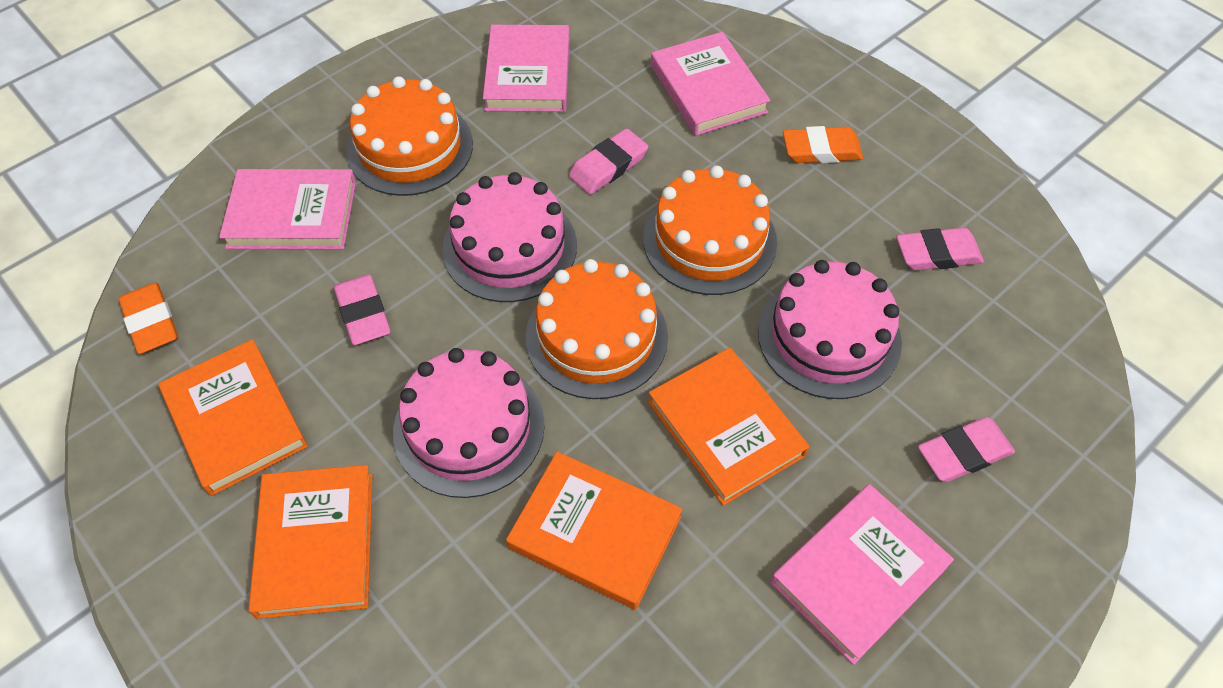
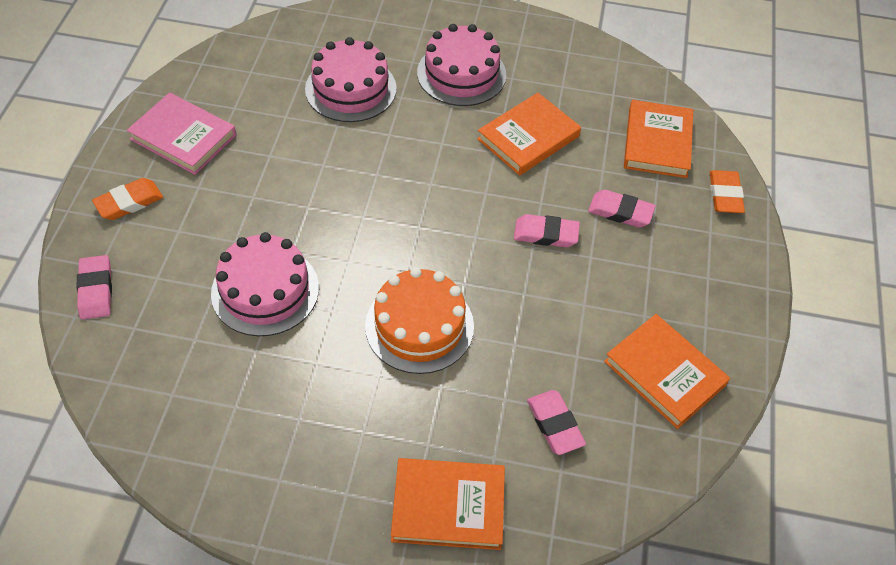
orange cake: 3 -> 1
pink book: 4 -> 1

